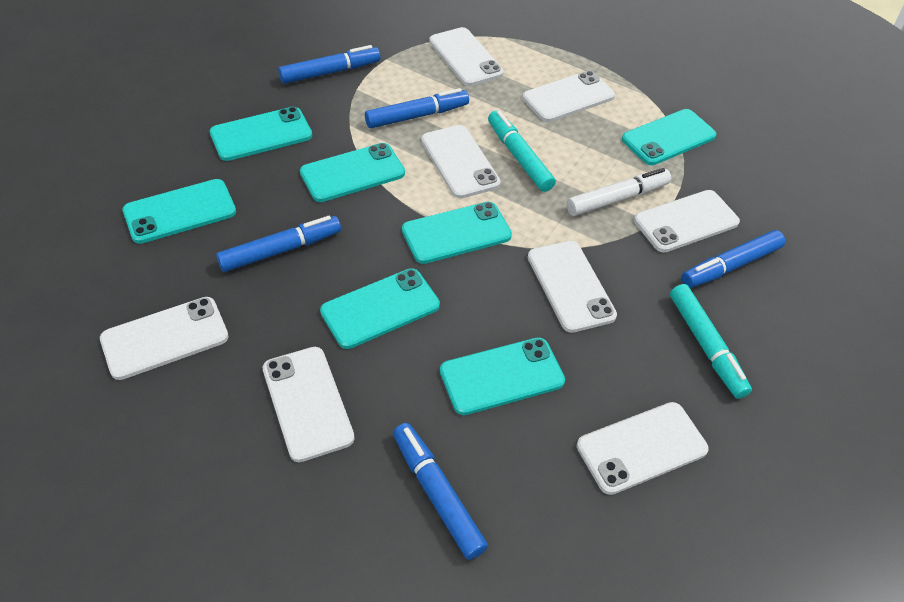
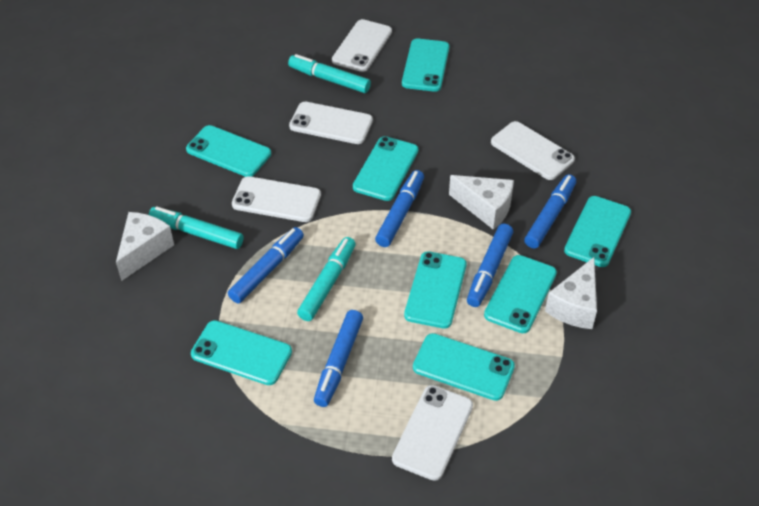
turquoise marker: 2 -> 3
turquoise phone: 7 -> 8
white cheese: 0 -> 3
white marker: 1 -> 0
white phone: 8 -> 5

